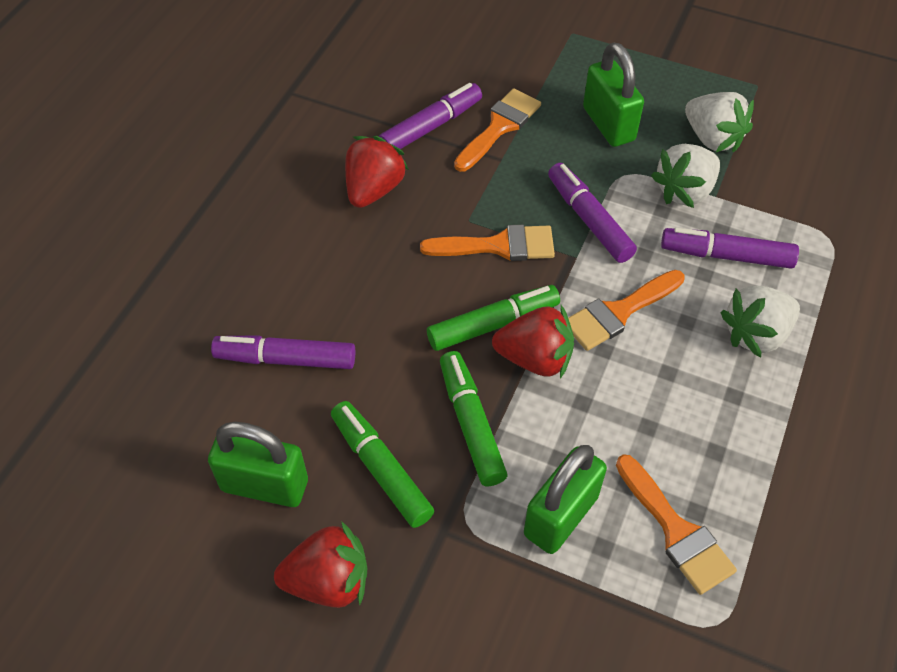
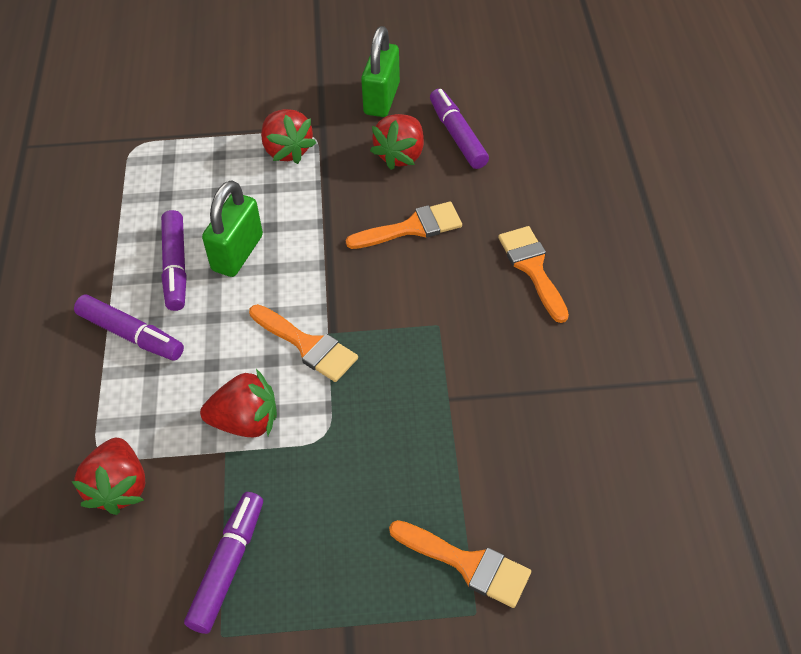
green marker: 3 -> 0
green padlock: 3 -> 2
red strawberry: 3 -> 4
white strawberry: 3 -> 0

